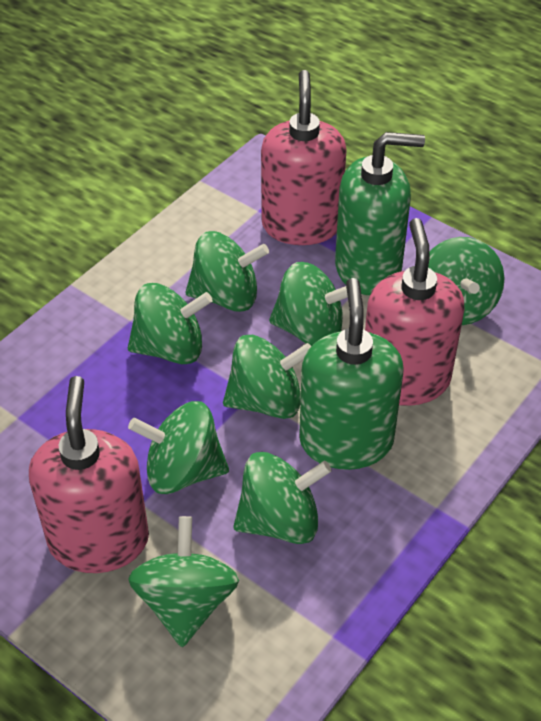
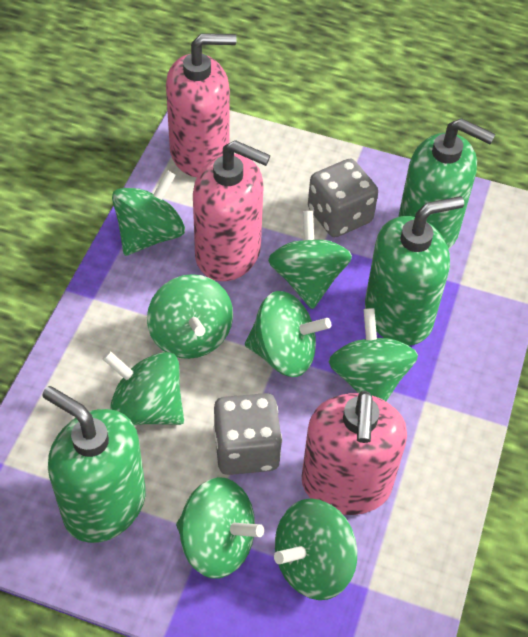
green soap dispenser: 2 -> 3
grey dice: 0 -> 2

